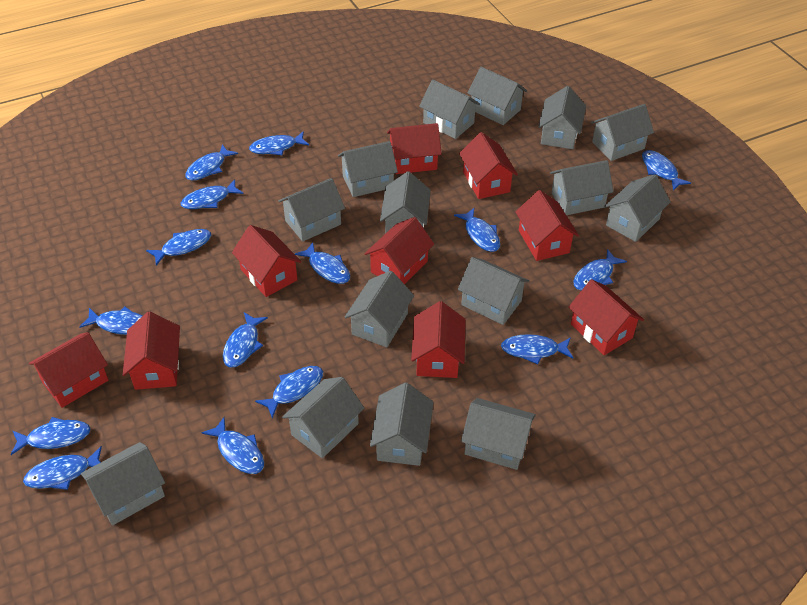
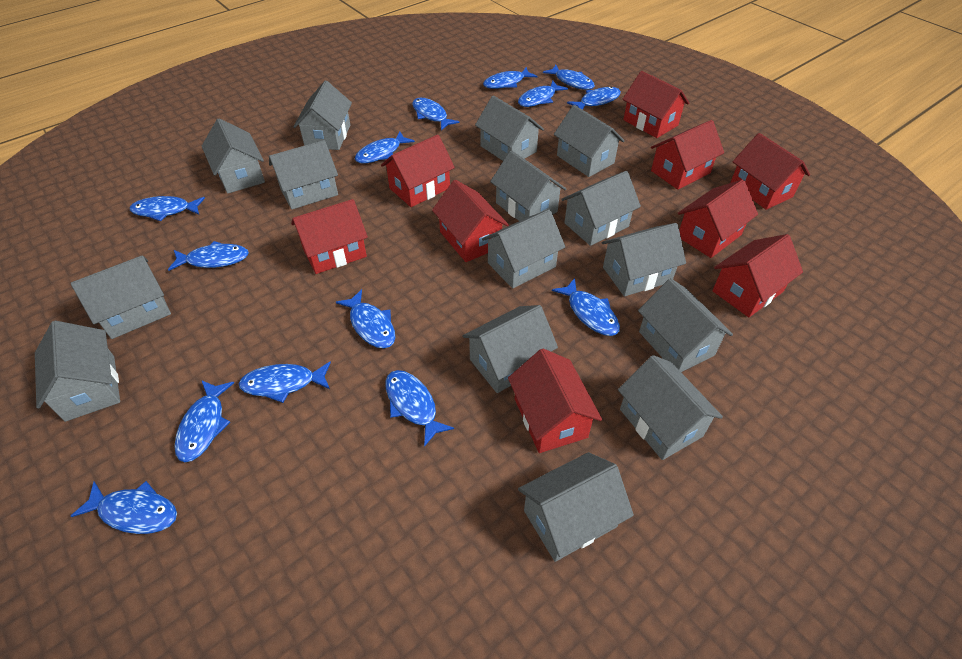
blue fish: 15 -> 14

